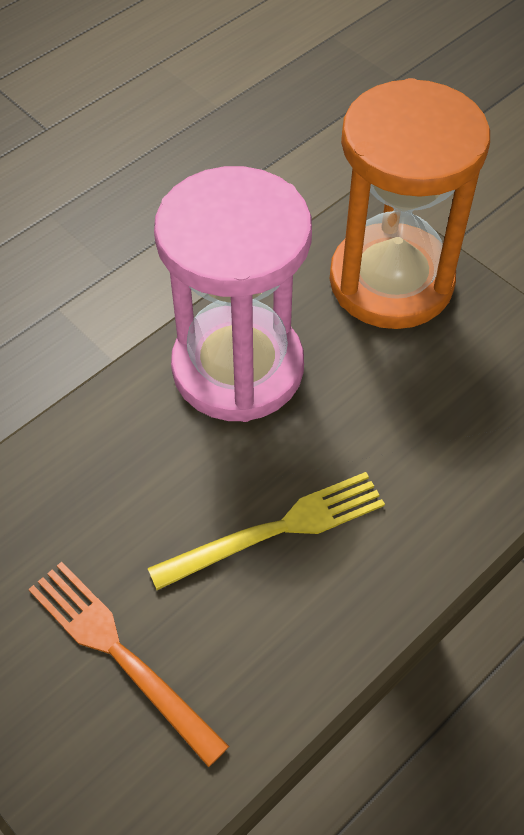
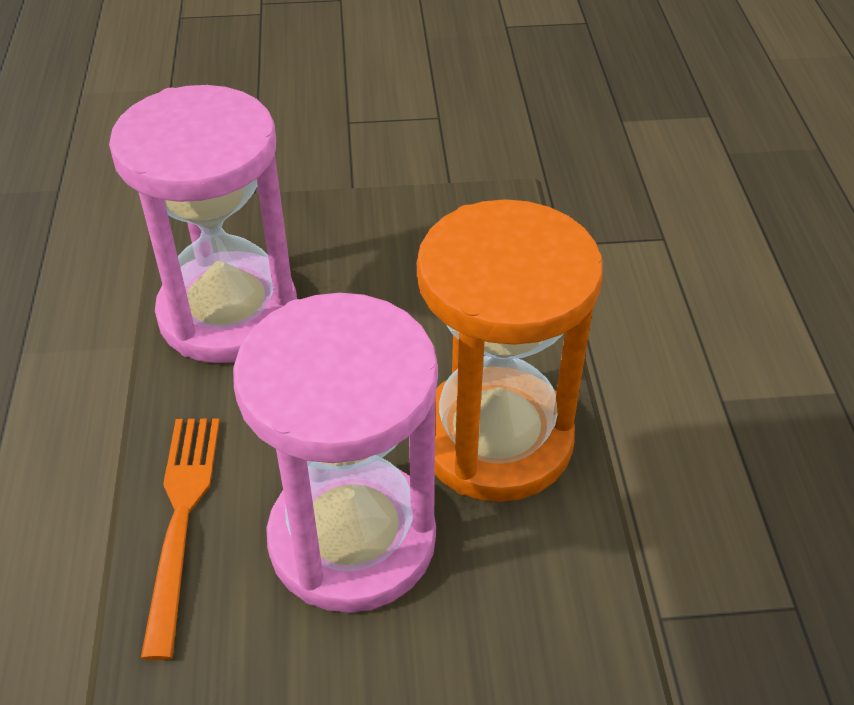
pink hourglass: 1 -> 2
yellow fork: 1 -> 0

